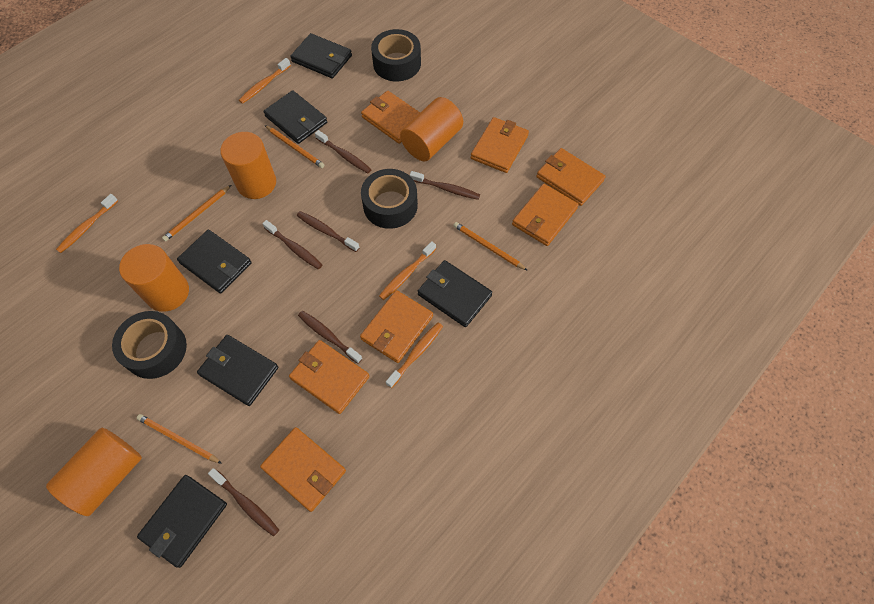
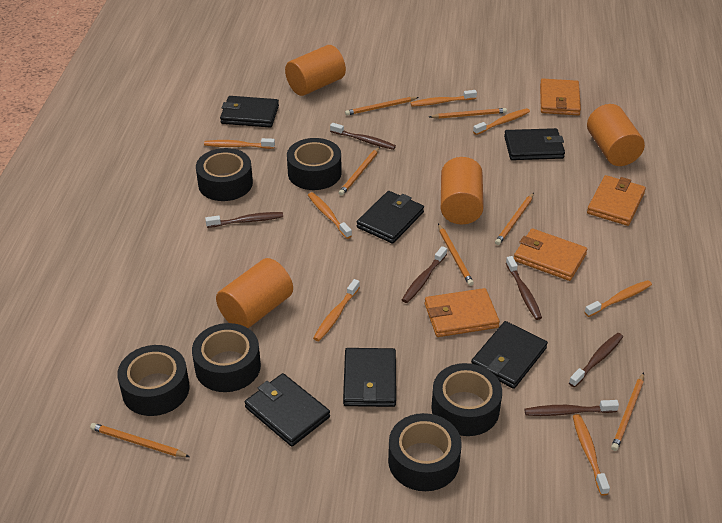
black tape: 3 -> 6
orange pencil: 4 -> 7
orange toothbrush: 4 -> 7
orange wallet: 7 -> 4

